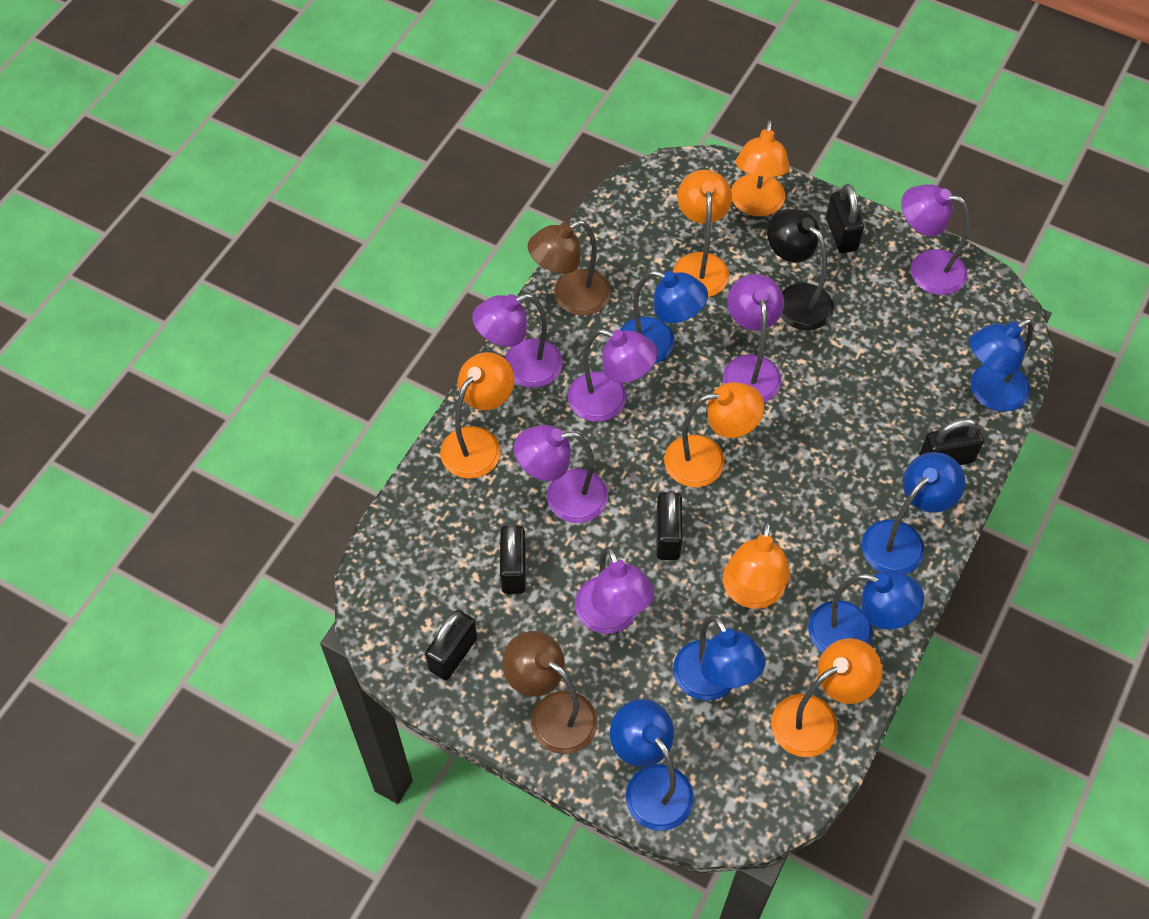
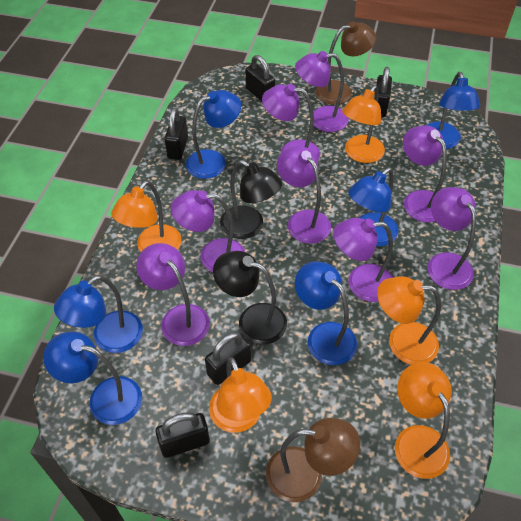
black lamp: 1 -> 2
orange lamp: 6 -> 5
purple lamp: 6 -> 8

